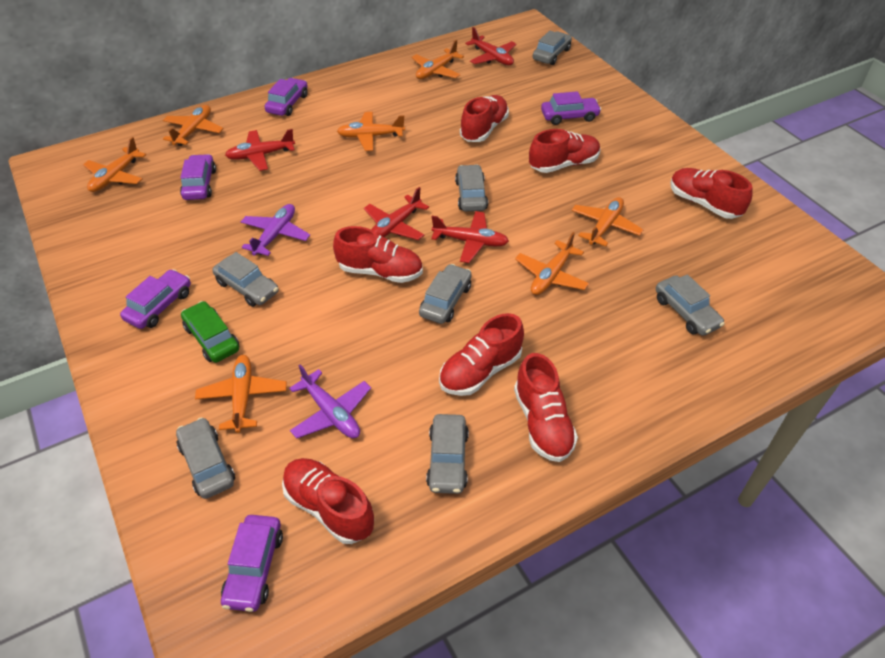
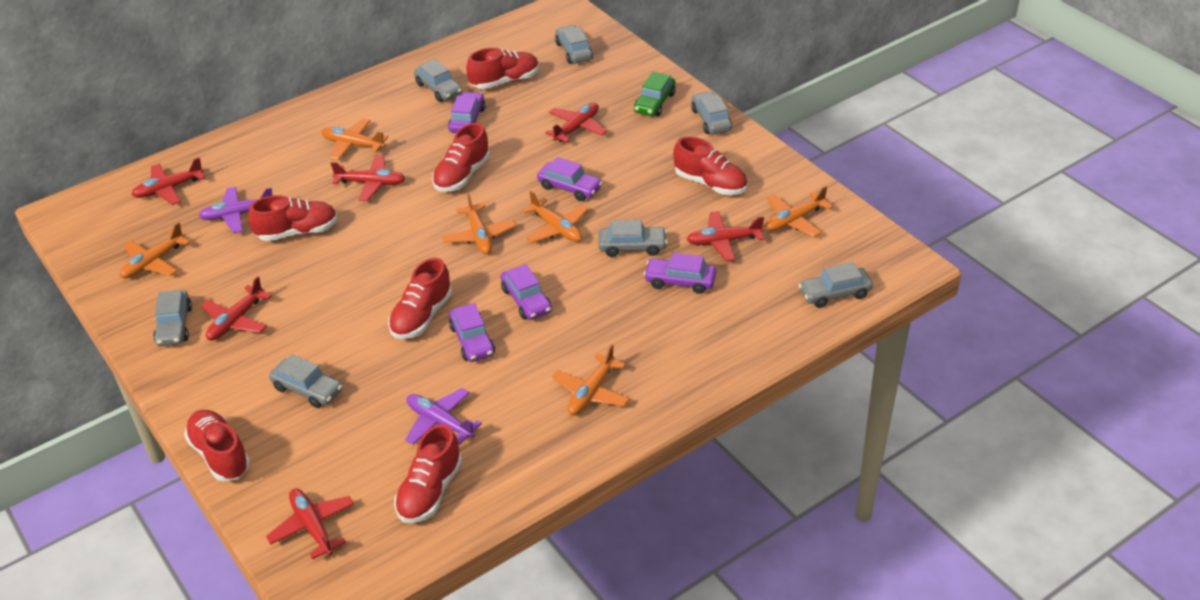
orange plane: 7 -> 6
red plane: 4 -> 6

